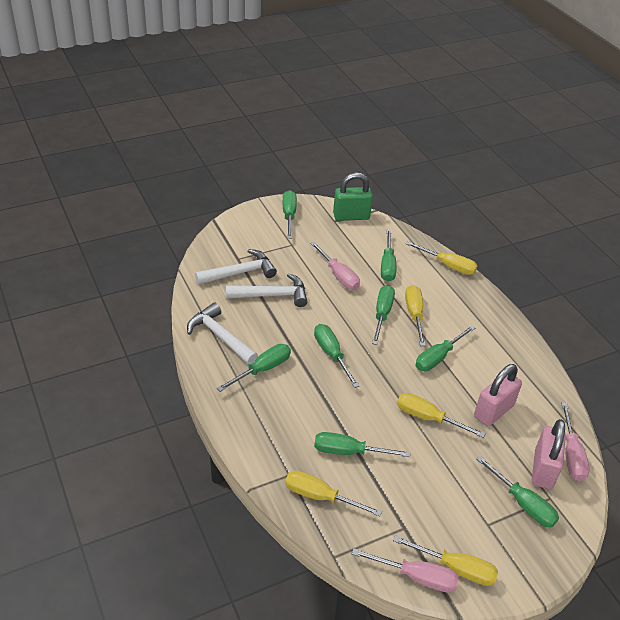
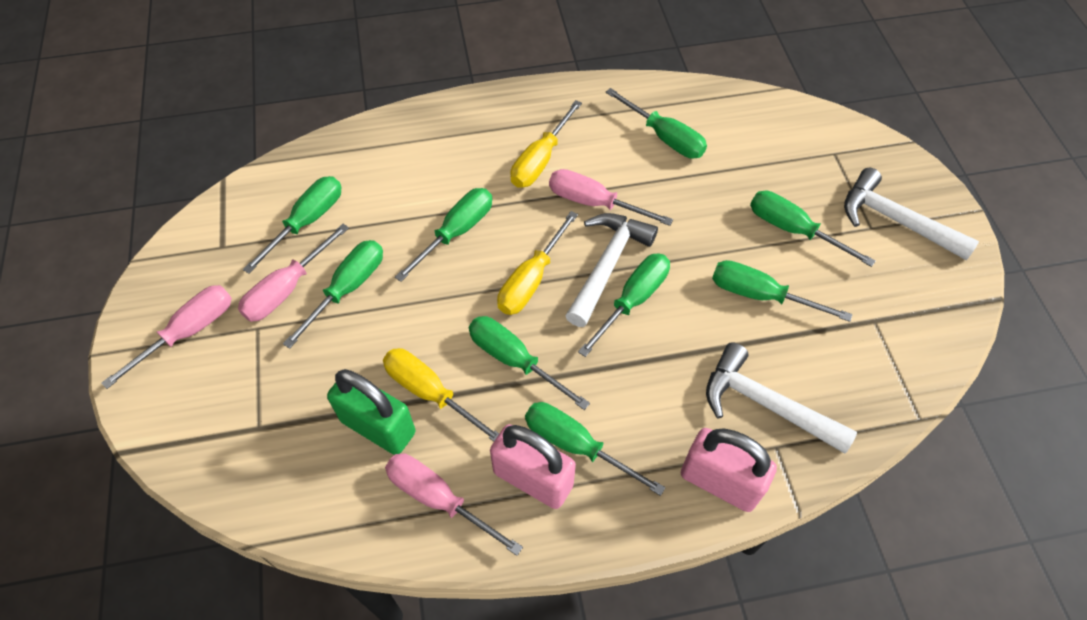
green screwdriver: 8 -> 9
pink screwdriver: 3 -> 4
yellow screwdriver: 5 -> 3

